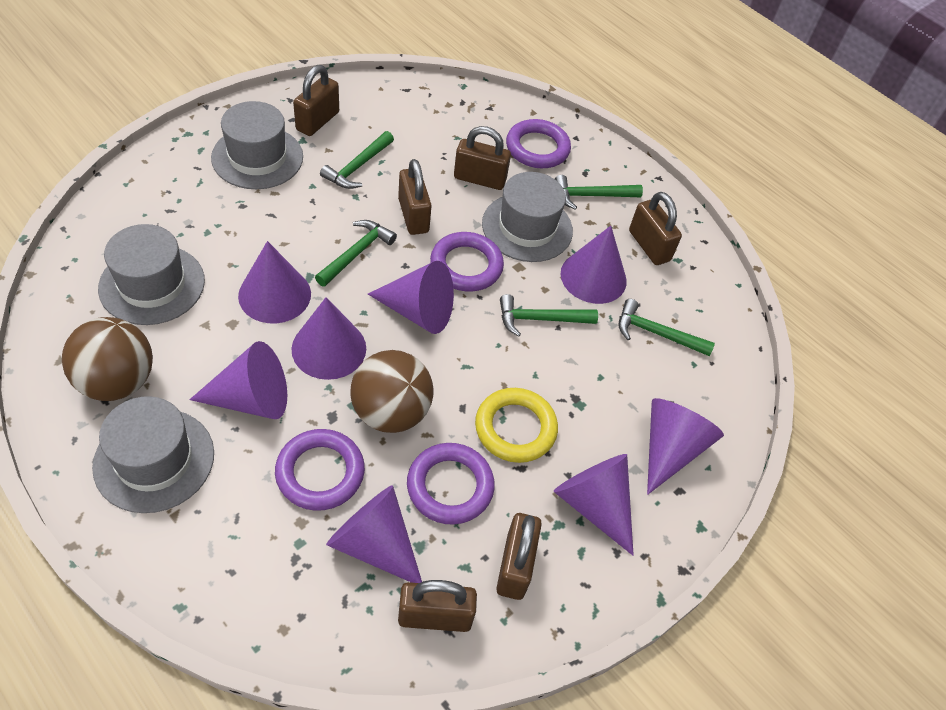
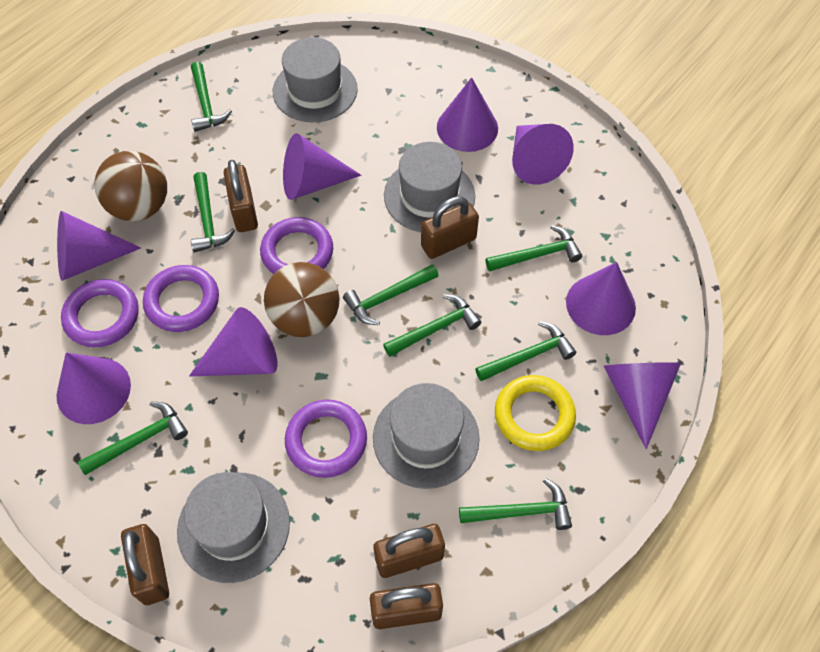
brown padlock: 6 -> 5
green hammer: 5 -> 8

